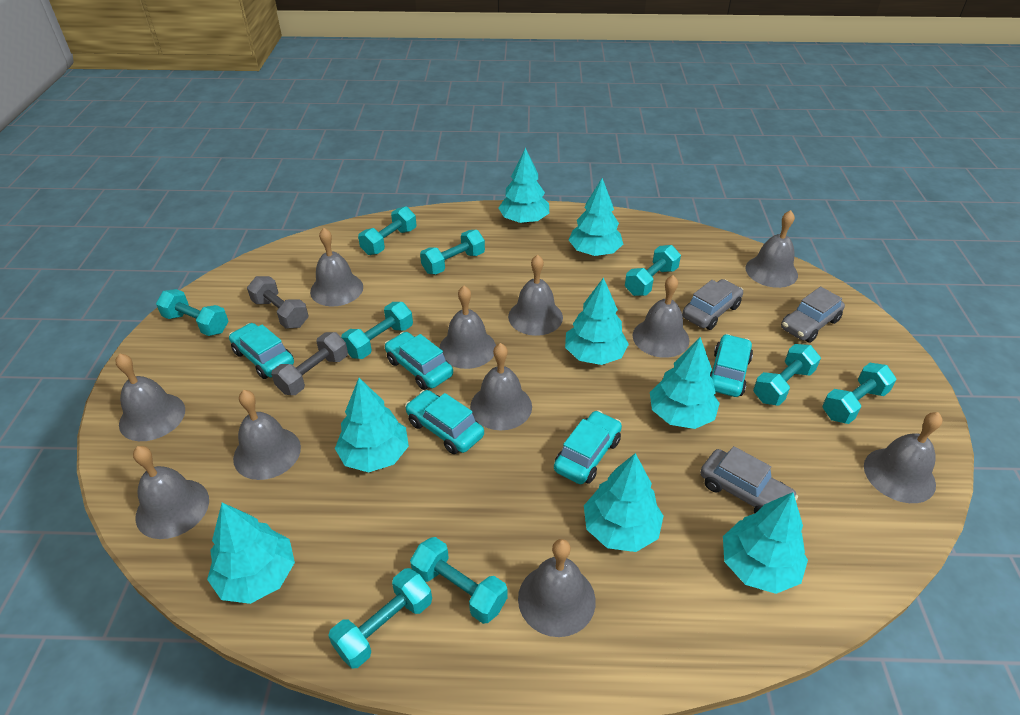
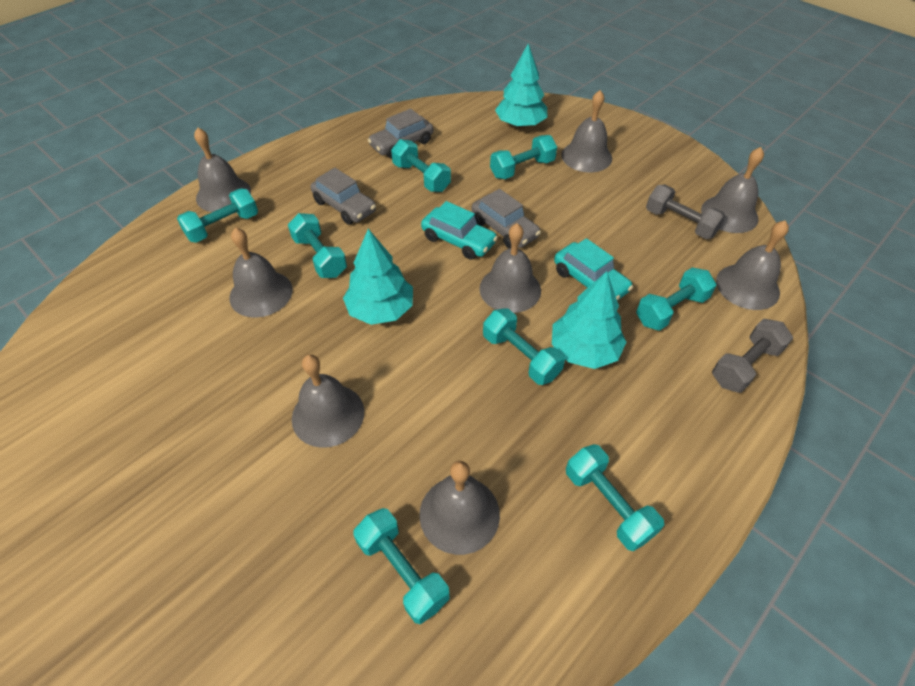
grey bell: 11 -> 8
turquoise car: 5 -> 2
turquoise dumbbell: 9 -> 8
turquoise tree: 8 -> 3

